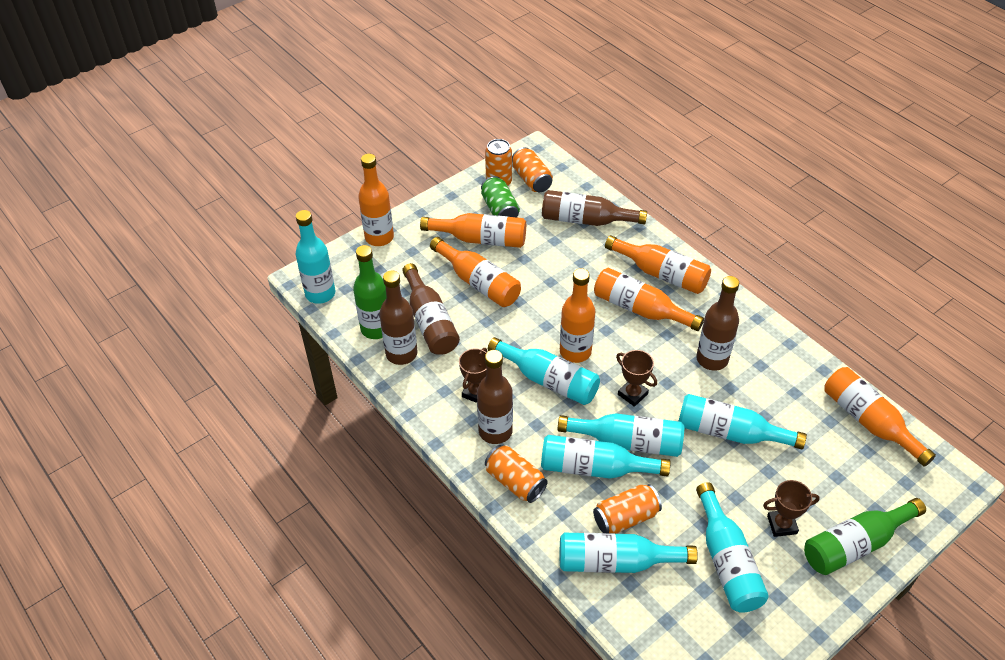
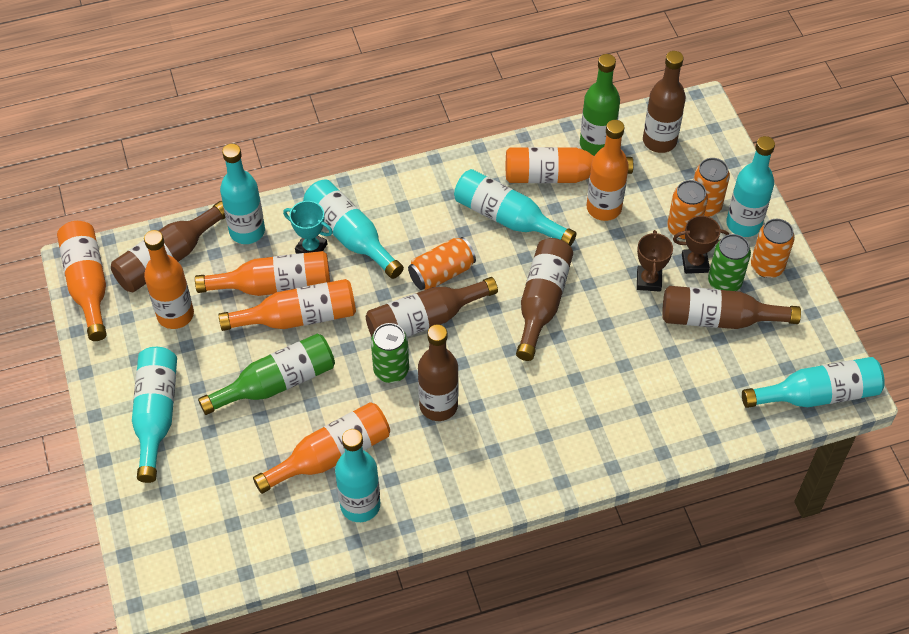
brown bottle: 5 -> 6
brown trophy: 3 -> 2
green can: 1 -> 2
turquoise trophy: 0 -> 1

